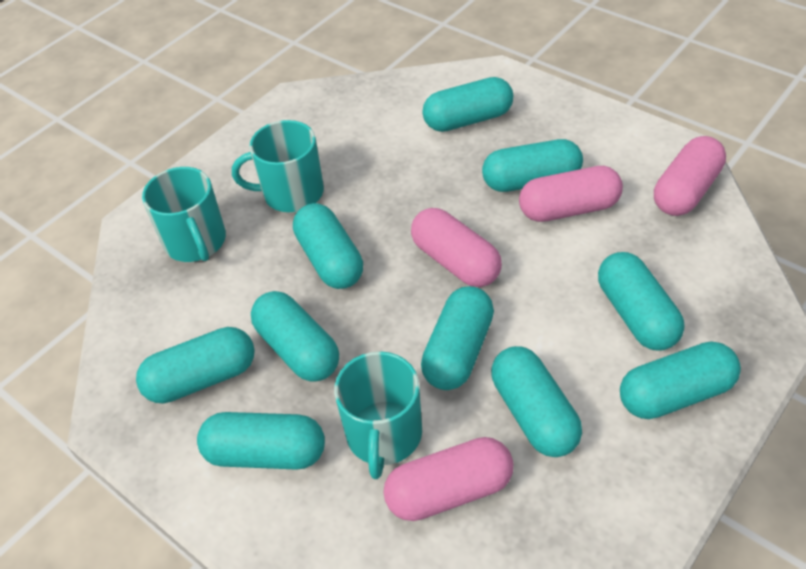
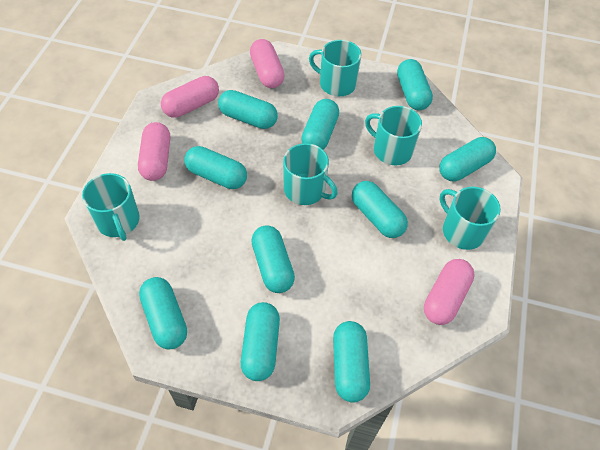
turquoise mug: 3 -> 5

